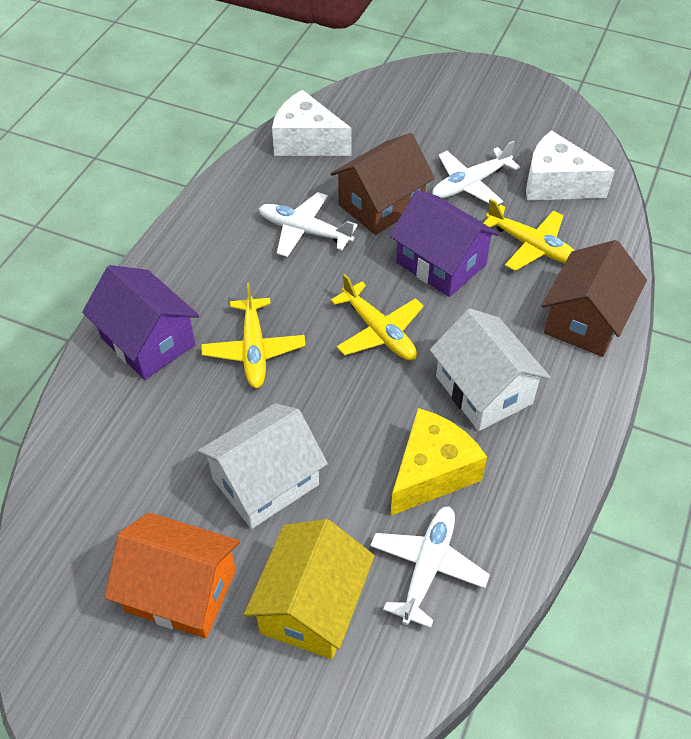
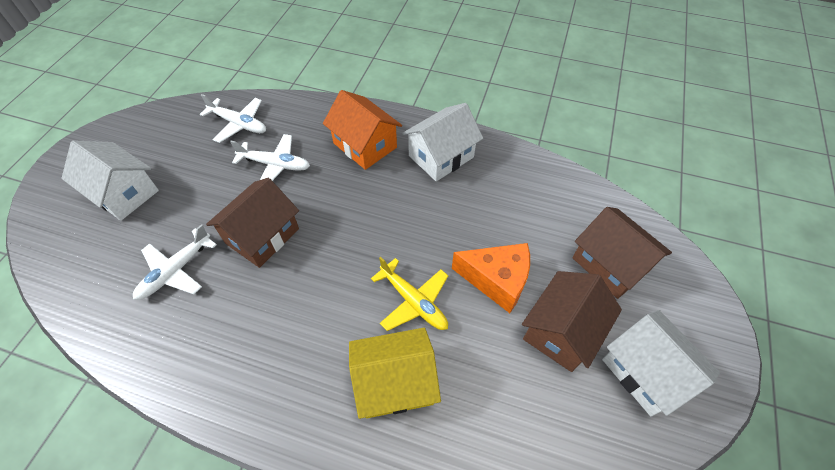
brown house: 2 -> 3
orange cheese: 0 -> 1
purple house: 2 -> 0
white cheese: 2 -> 0
white house: 2 -> 3
yellow cheese: 1 -> 0
yellow plane: 3 -> 1

